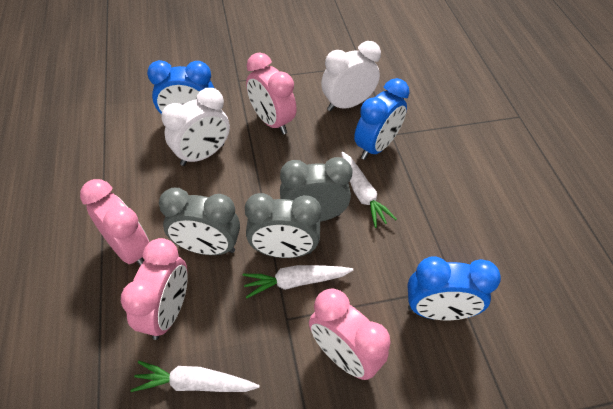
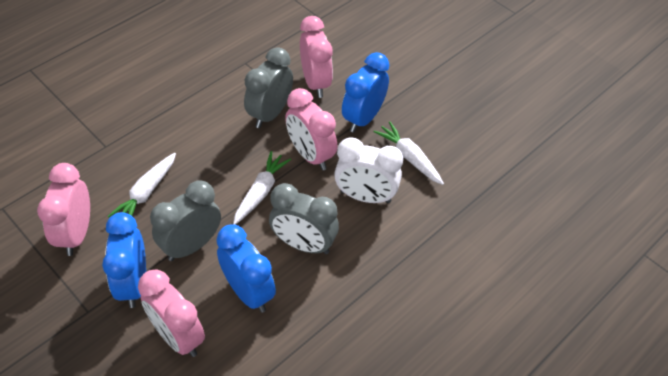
white clock: 2 -> 1

